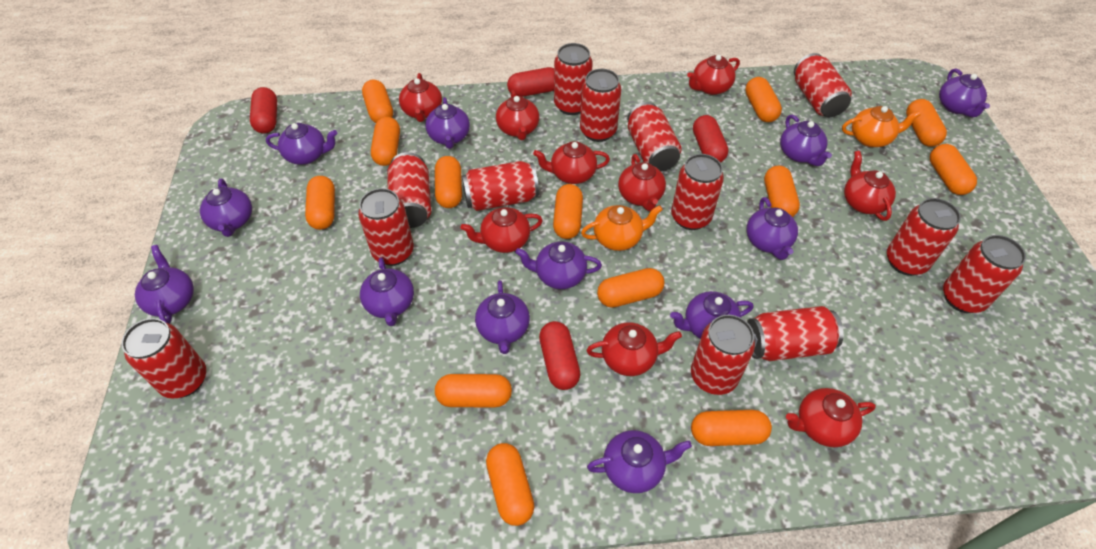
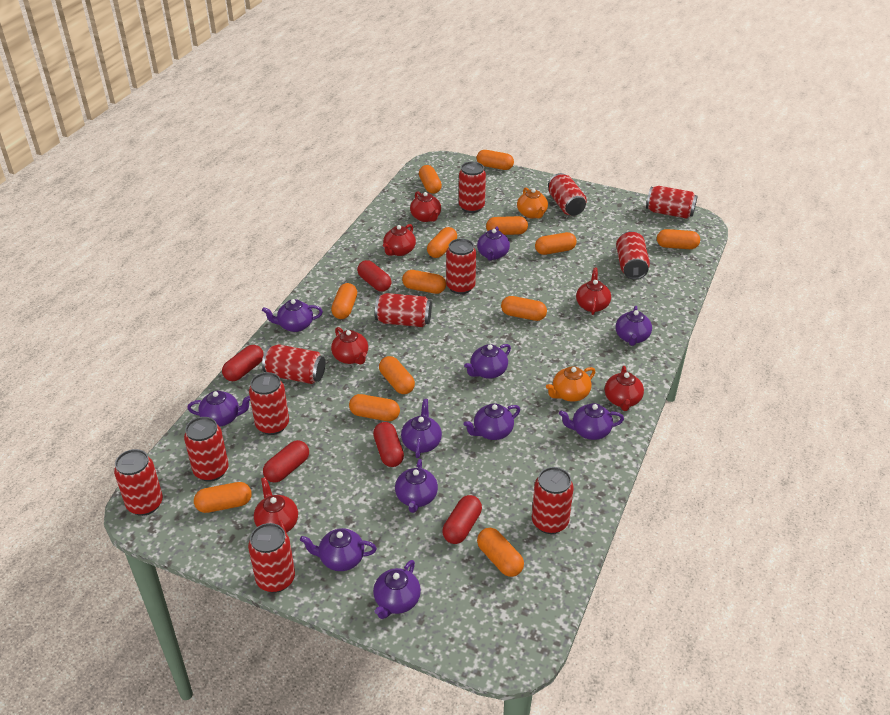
purple teapot: 12 -> 11
red can: 13 -> 12
red capsule: 4 -> 5
red teapot: 9 -> 6

